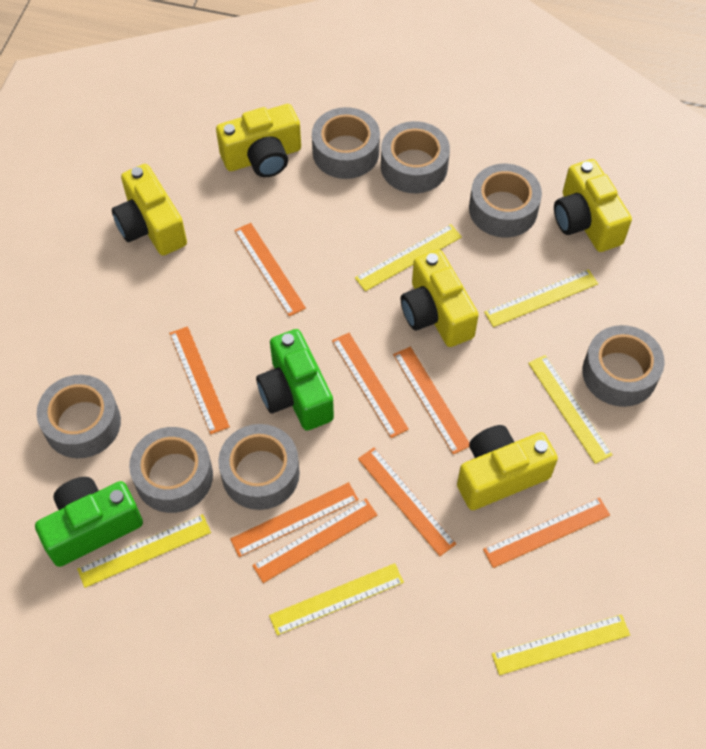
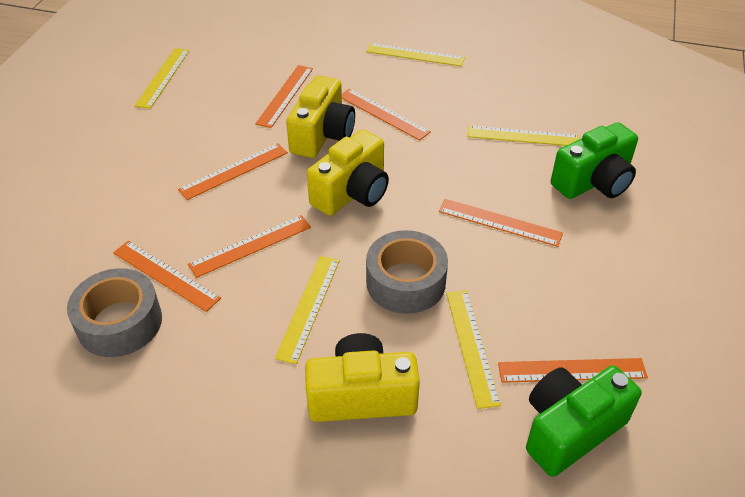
grey tape: 7 -> 2
orange ruler: 8 -> 7
yellow camera: 5 -> 3
yellow ruler: 6 -> 5

